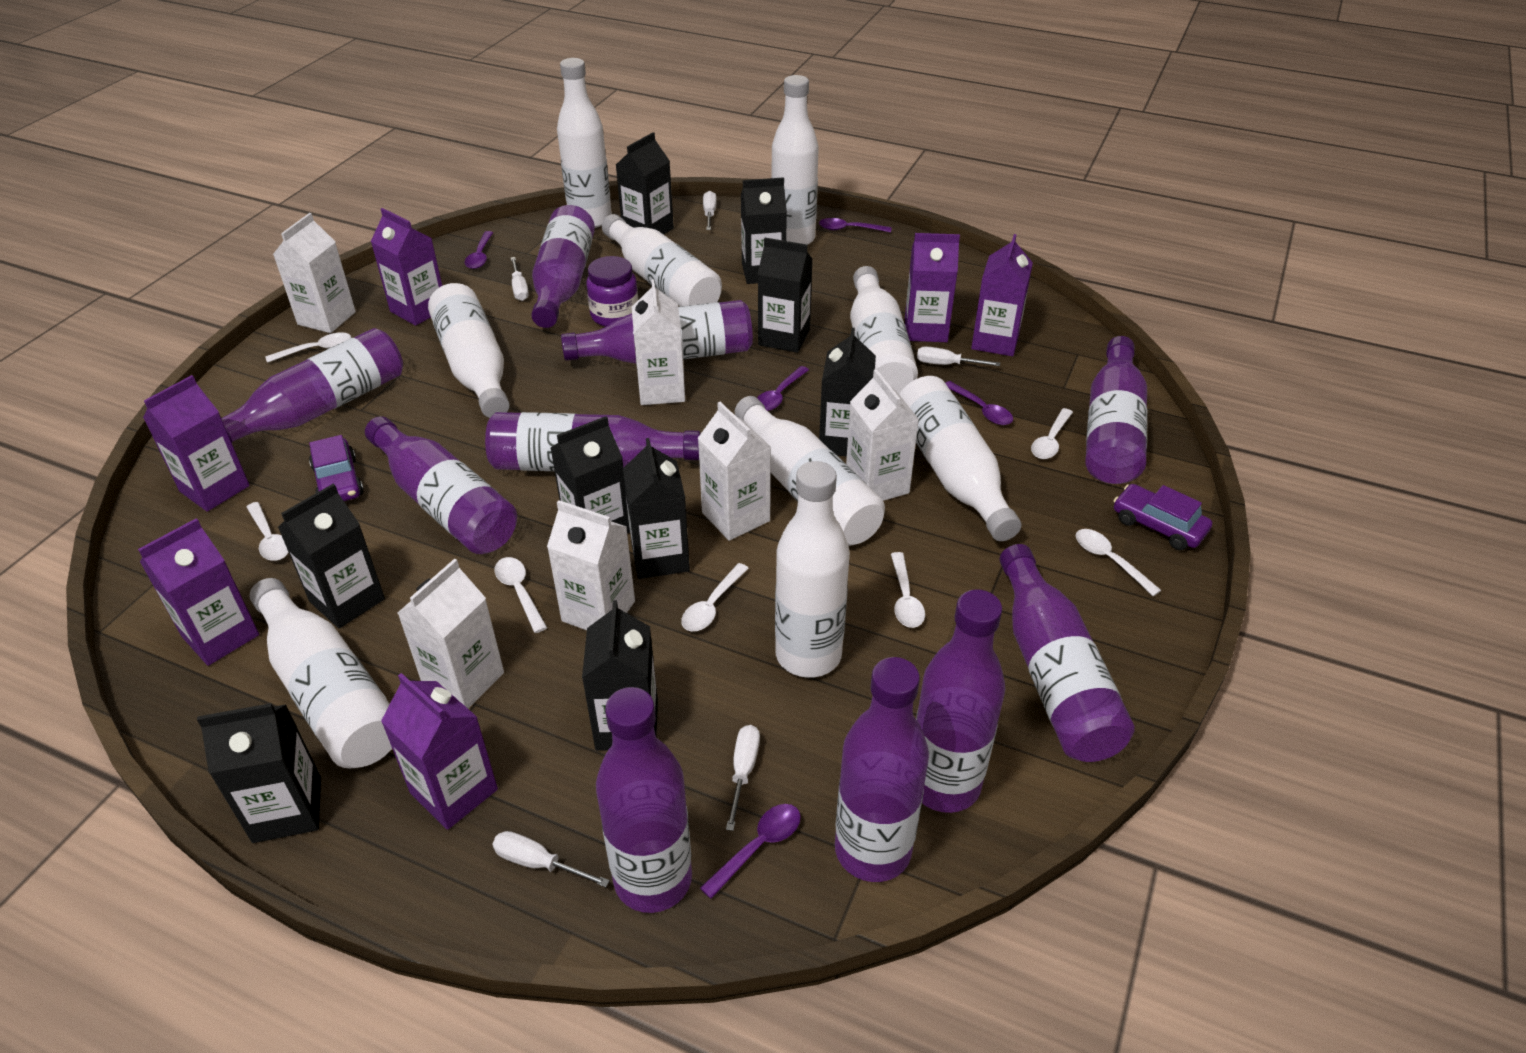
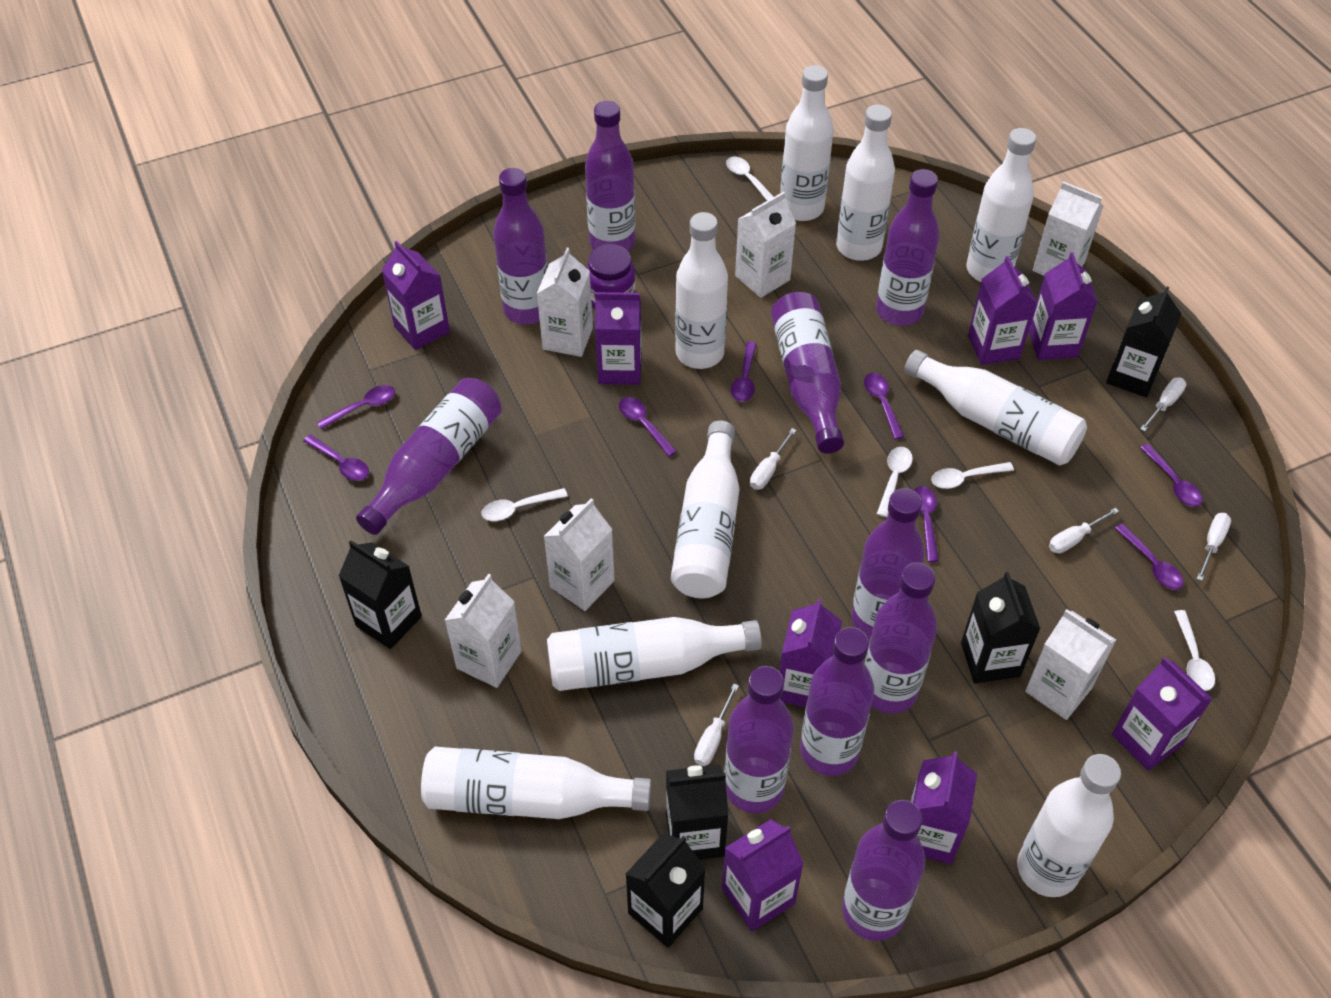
black carton: 9 -> 5
purple car: 2 -> 0
purple carton: 6 -> 8
purple spoon: 5 -> 8
white spoon: 7 -> 5

